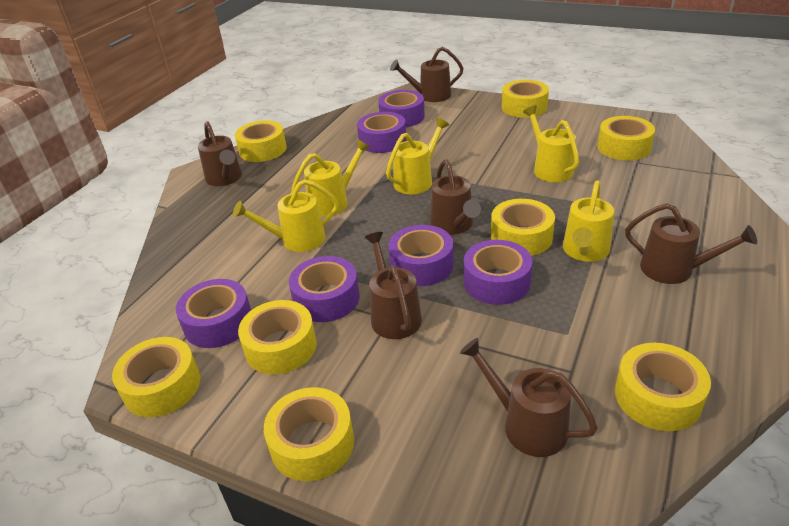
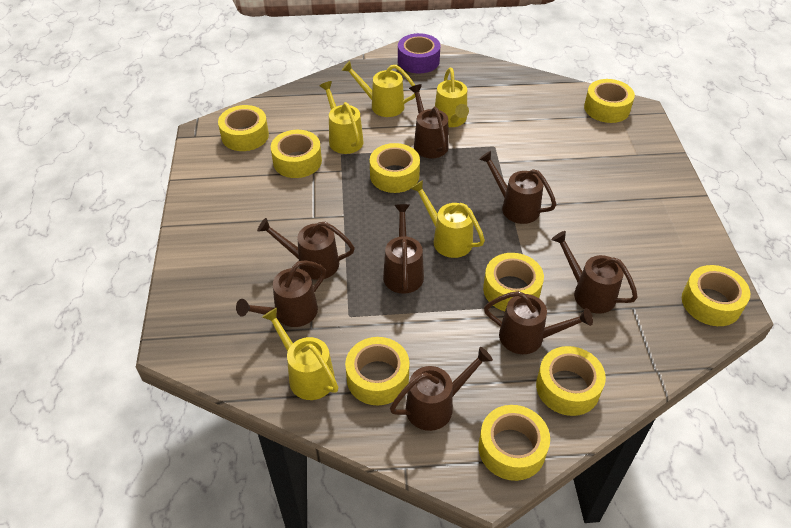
brown watering can: 6 -> 8
purple tape: 6 -> 1
yellow tape: 8 -> 9

